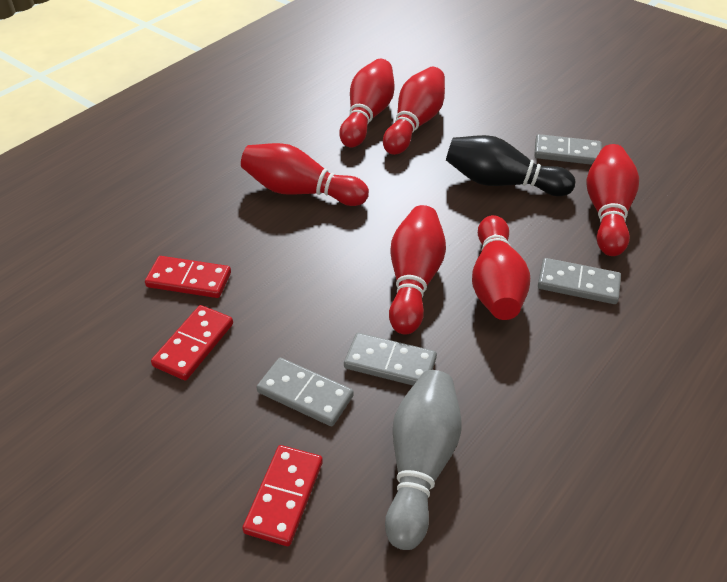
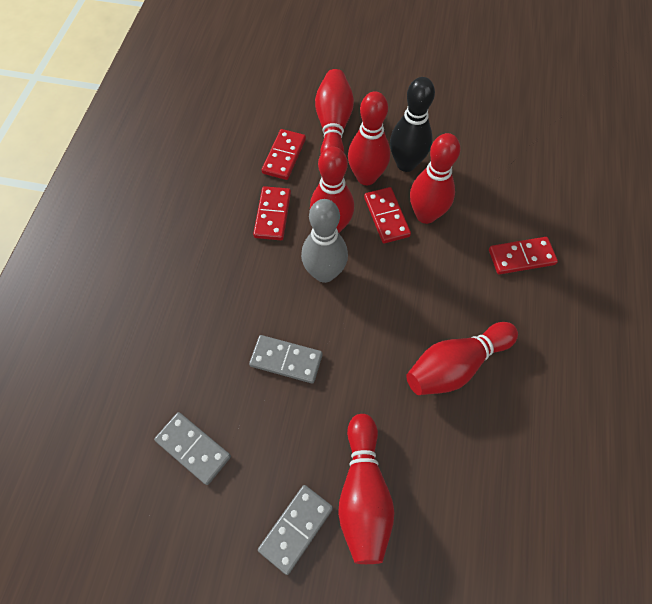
grey domino: 4 -> 3
red domino: 3 -> 4

